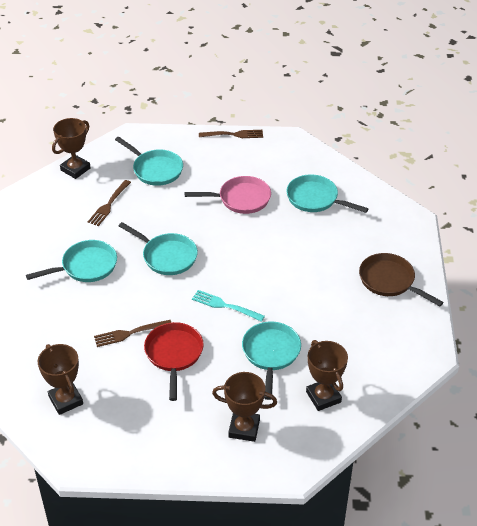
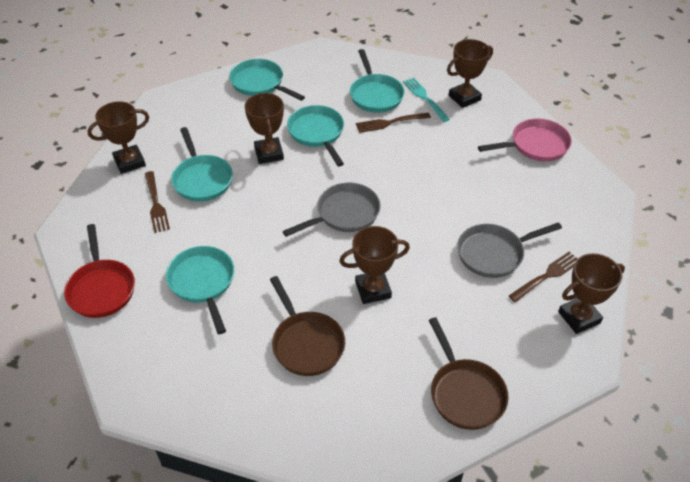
brown pan: 1 -> 2
brown trophy: 4 -> 5
grey pan: 0 -> 2

